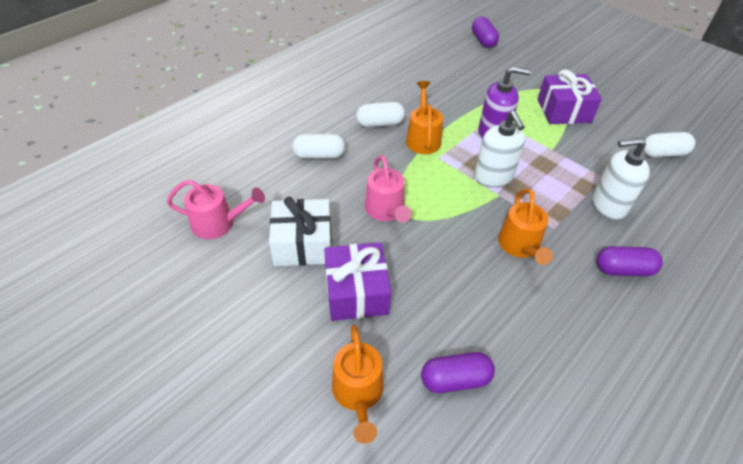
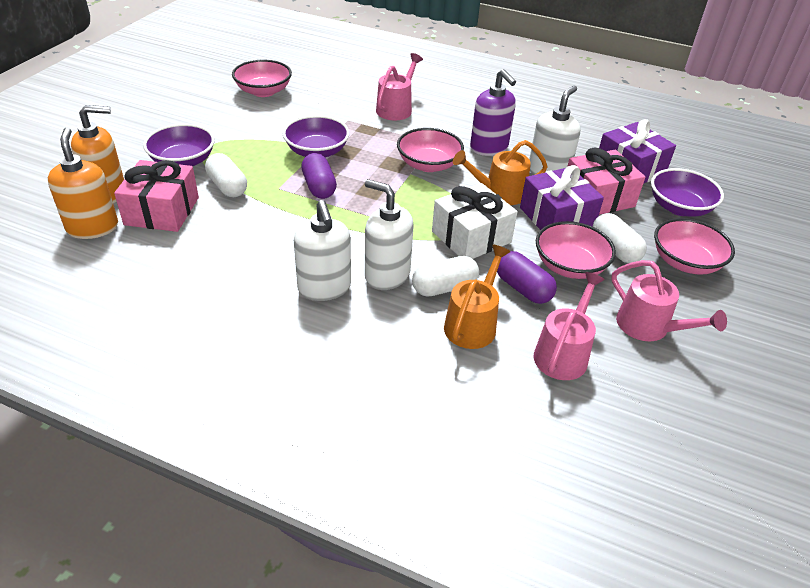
orange soap dispenser: 0 -> 2
orange watering can: 3 -> 2
pink bowl: 0 -> 4
pink gift: 0 -> 2
pink watering can: 2 -> 3
purple bowl: 0 -> 3
purple capsule: 3 -> 2
white soap dispenser: 2 -> 3

